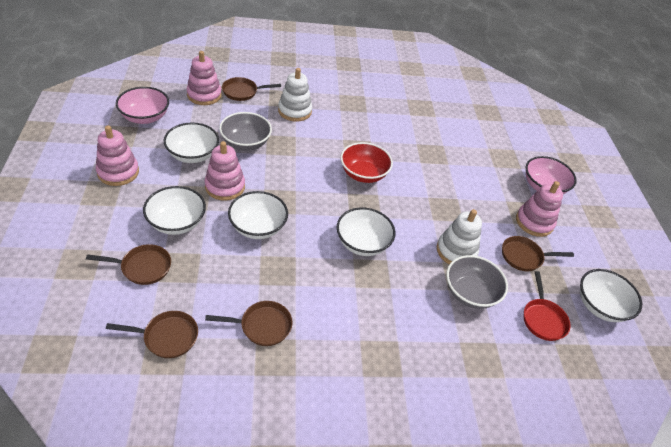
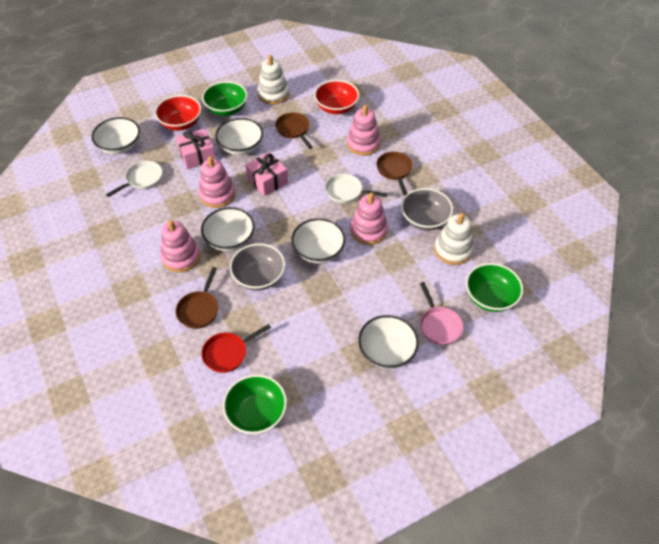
brown pan: 5 -> 3
green bowl: 0 -> 3
pink bowl: 2 -> 0
pink gift: 0 -> 2
pink pan: 0 -> 1
red bowl: 1 -> 2
white pan: 0 -> 2

